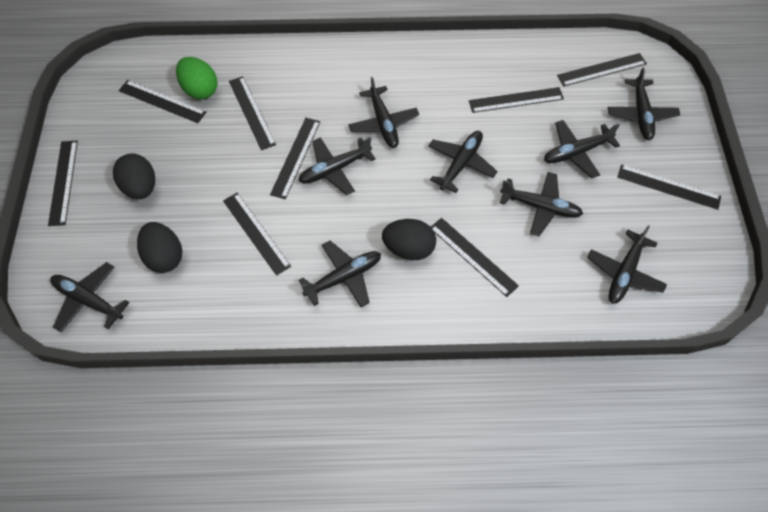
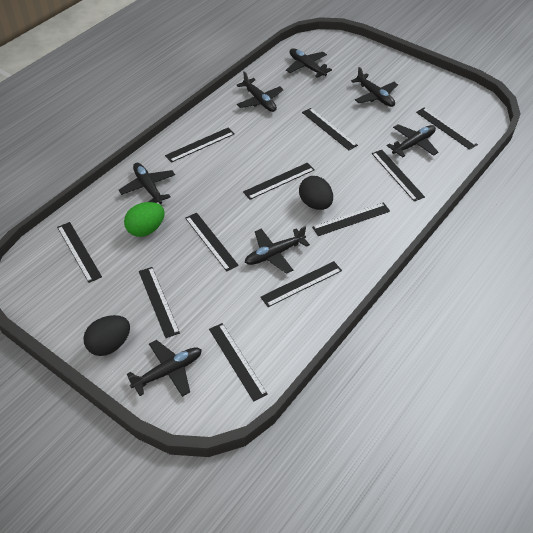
black egg: 3 -> 2
black plane: 9 -> 7
black ruler: 9 -> 11

